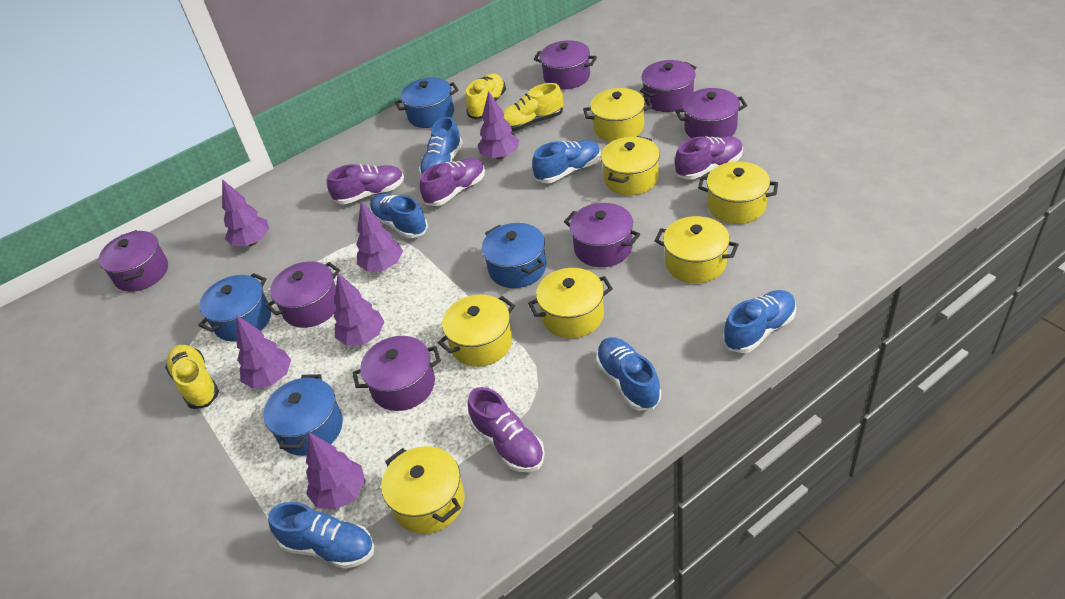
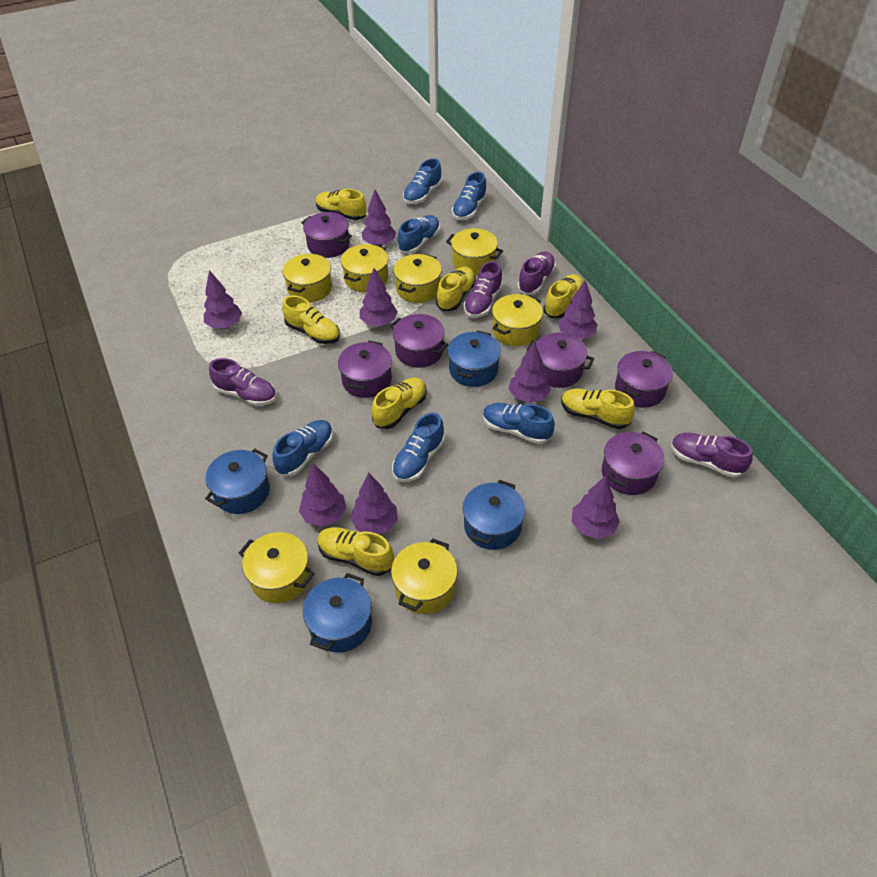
purple pot: 7 -> 6
purple tree: 6 -> 8
yellow shoe: 3 -> 7

